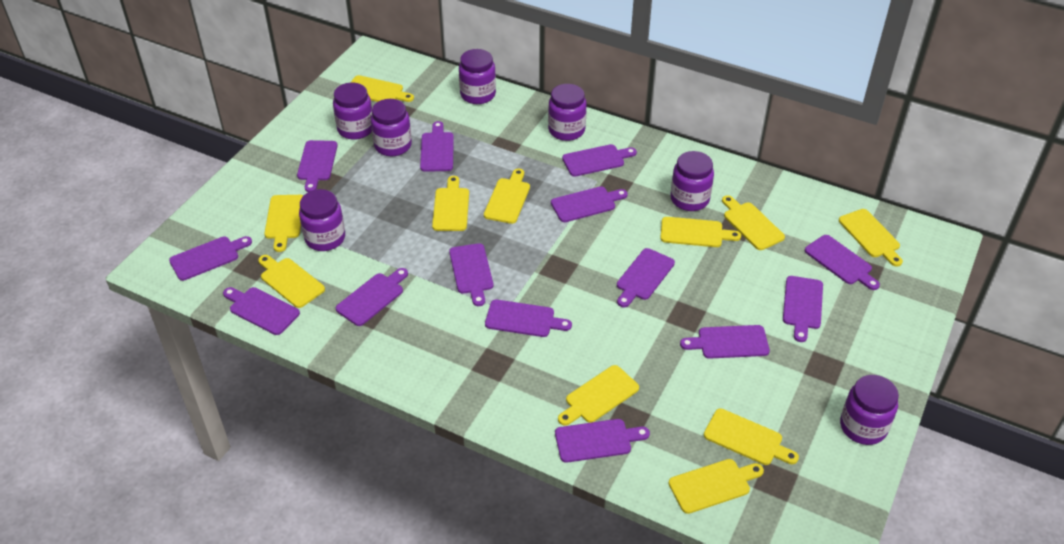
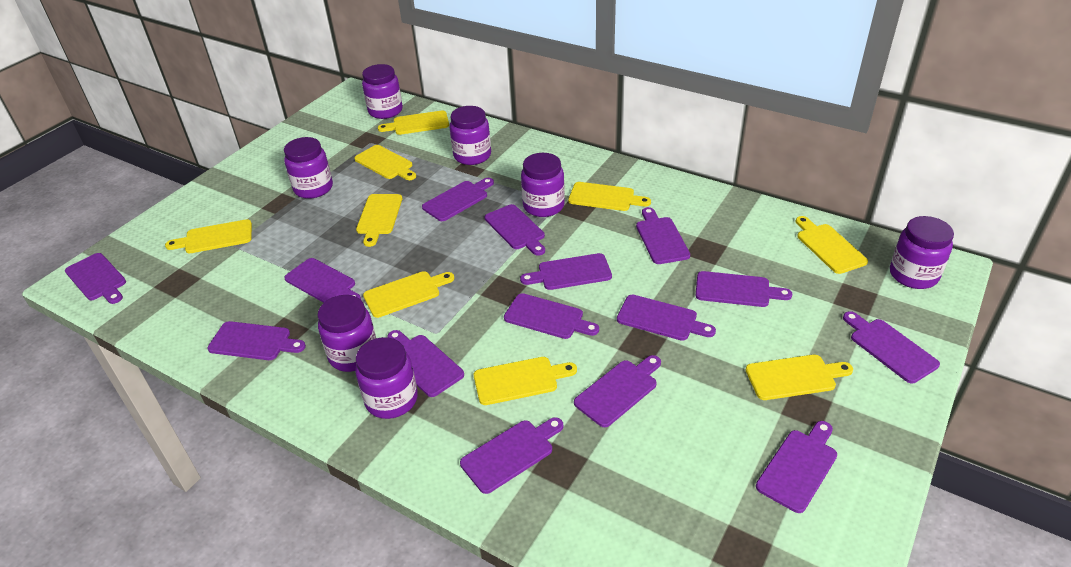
purple cutting board: 14 -> 15
yellow cutting board: 11 -> 9

